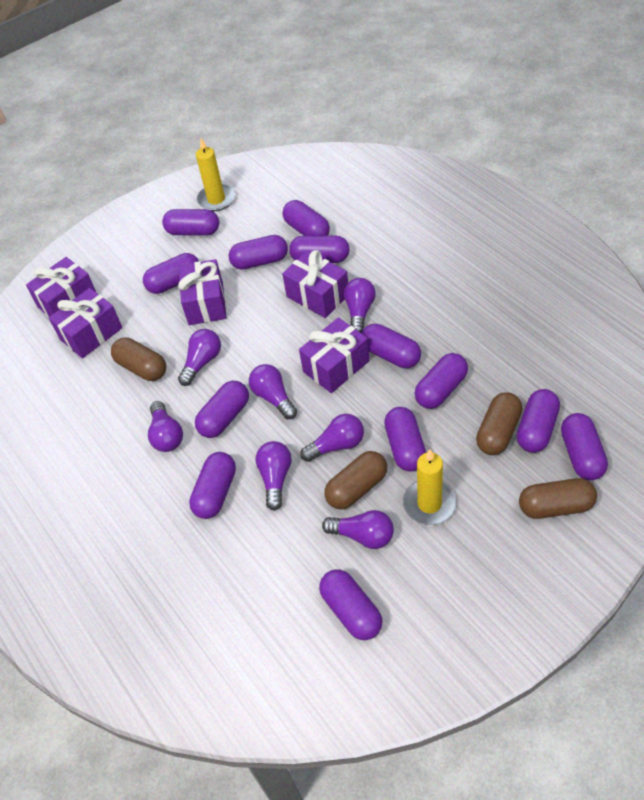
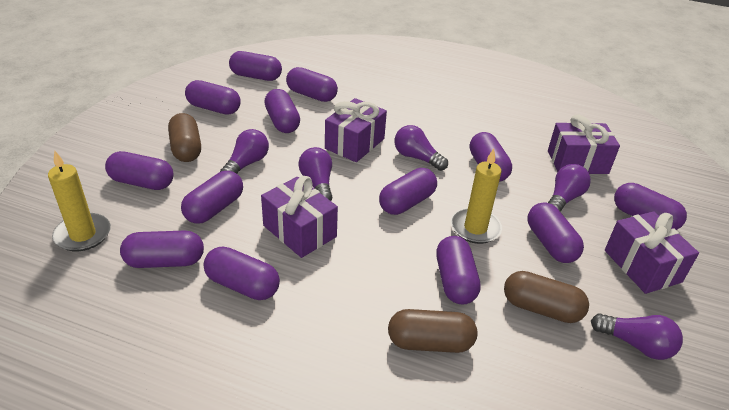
brown capsule: 4 -> 3
purple gift: 5 -> 4
purple light bulb: 7 -> 5

